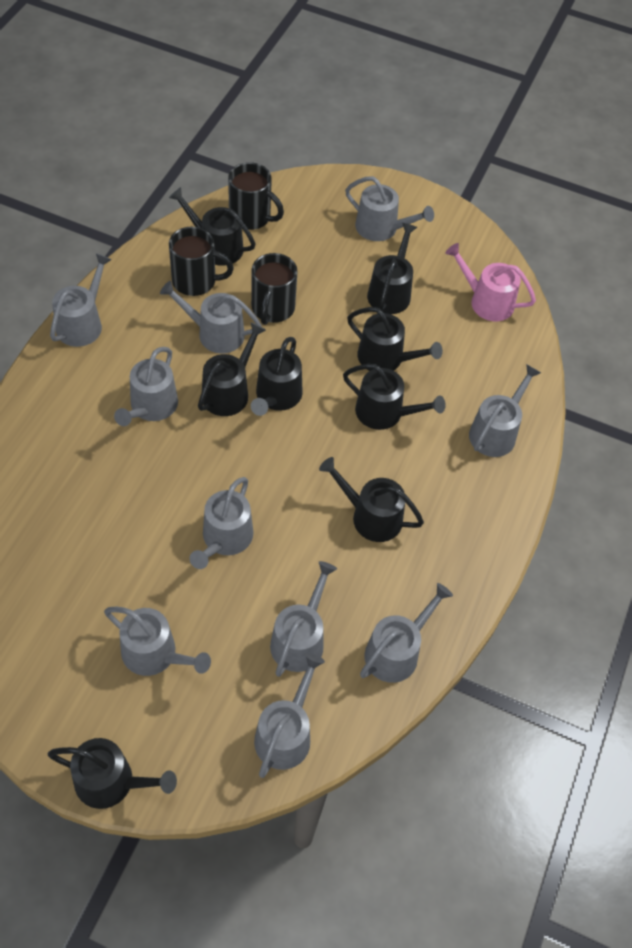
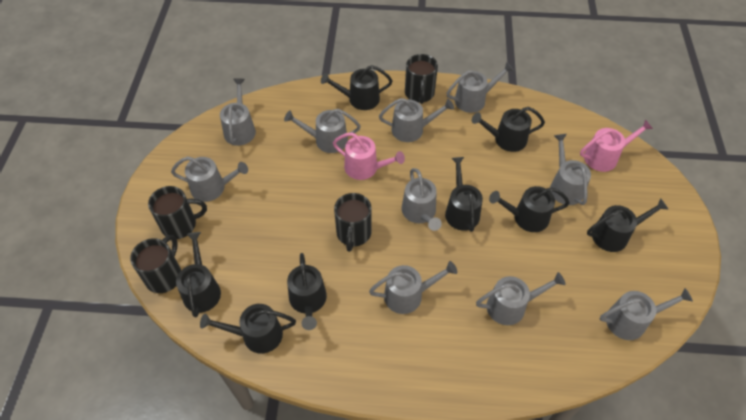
black mug: 3 -> 4
pink watering can: 1 -> 2

